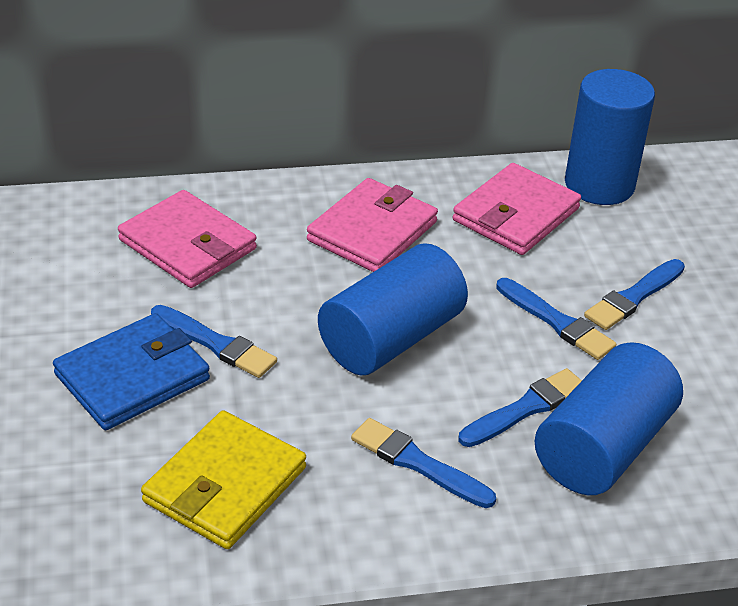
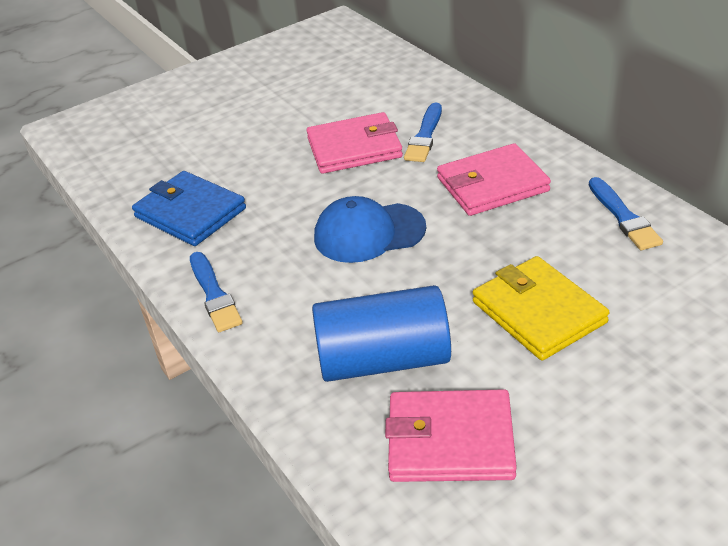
blue brush: 5 -> 3
blue cap: 0 -> 1
blue cylinder: 3 -> 1

